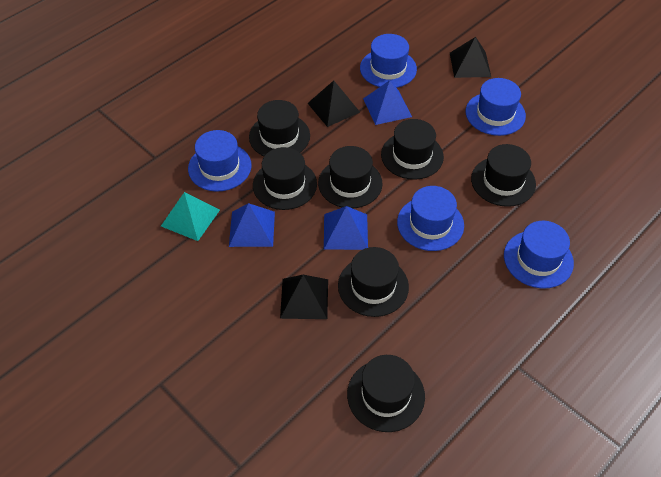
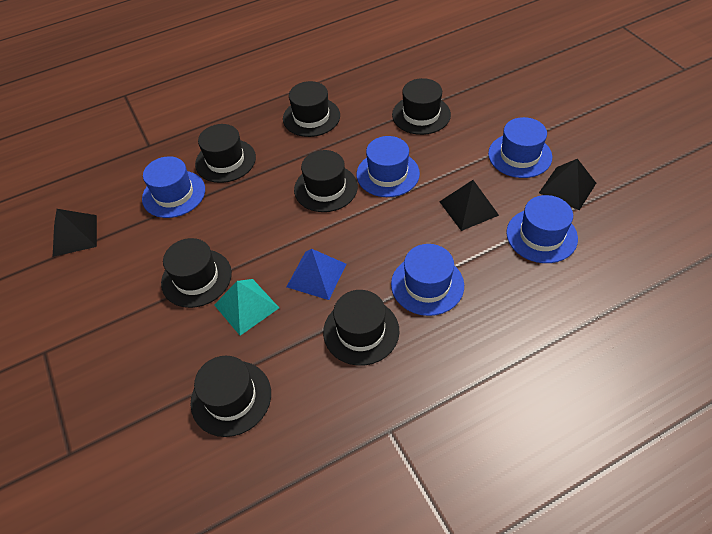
blue pyramid: 3 -> 1

